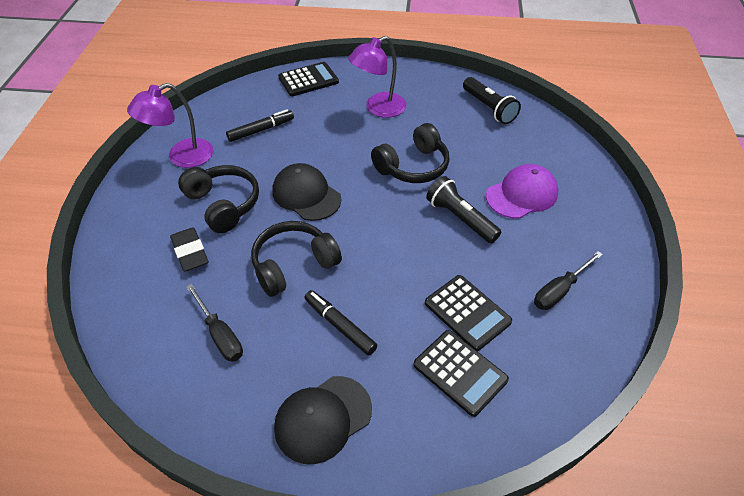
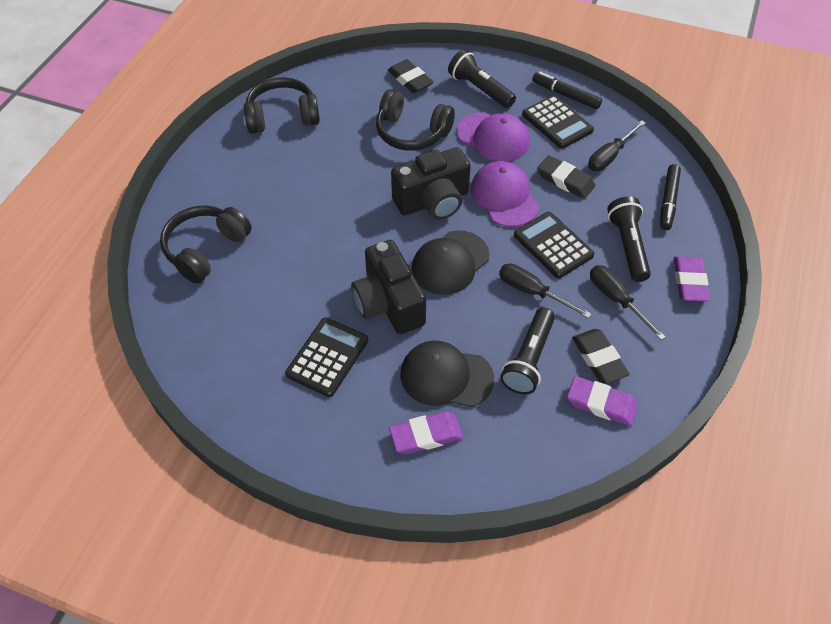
black camera: 0 -> 2
black eraser: 1 -> 3
black flashlight: 2 -> 3
black screwdriver: 2 -> 3
purple cap: 1 -> 2
purple eraser: 0 -> 3
purple lamp: 2 -> 0

